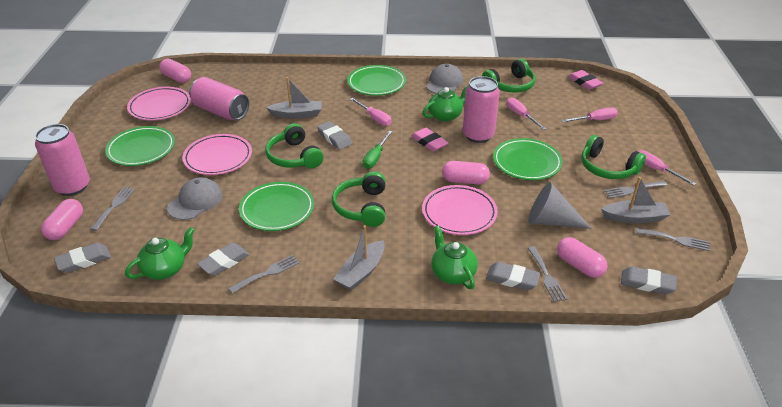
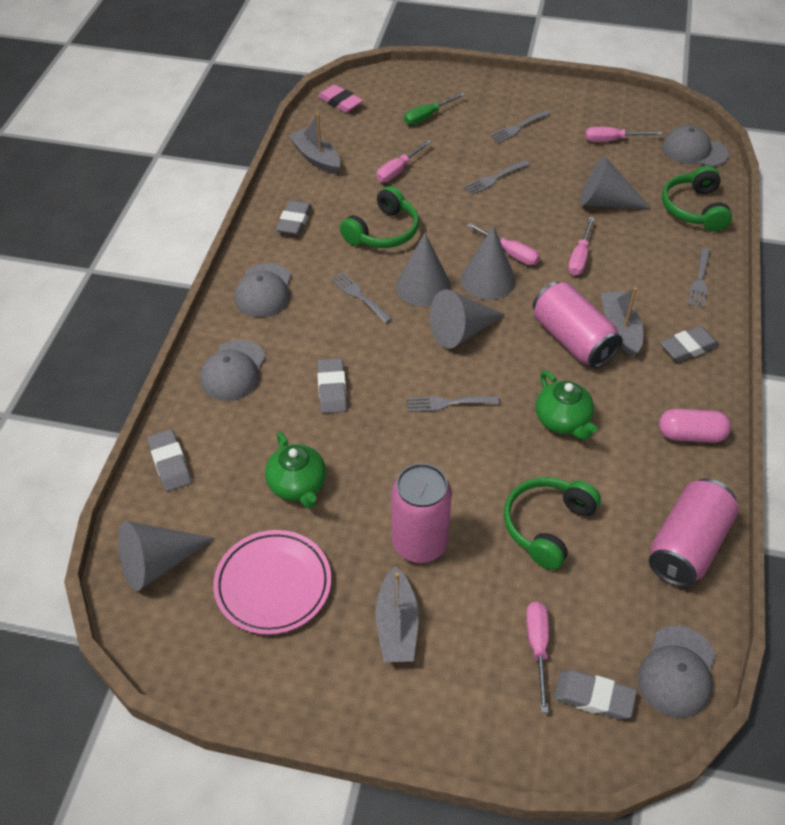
green headphones: 4 -> 3
green plate: 4 -> 0
green teapot: 3 -> 2
grey cap: 2 -> 4
grey cone: 1 -> 5
pink capsule: 4 -> 1
pink eraser: 2 -> 1
pink plate: 3 -> 1
pink screwdriver: 4 -> 5

